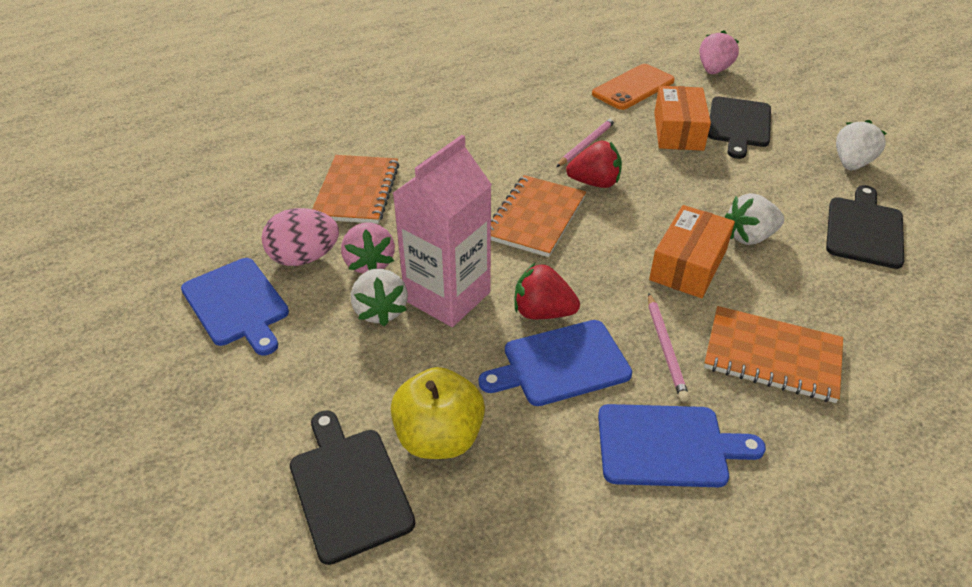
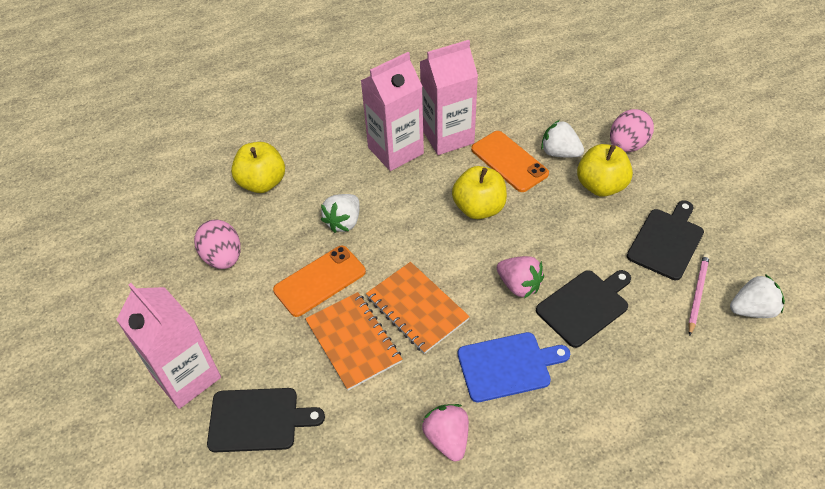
blue cutting board: 3 -> 1
orange box: 2 -> 0
orange notebook: 3 -> 2
orange phone: 1 -> 2
pink carton: 1 -> 3
pink egg: 1 -> 2
pink pencil: 2 -> 1
red strawberry: 2 -> 0
yellow apple: 1 -> 3

